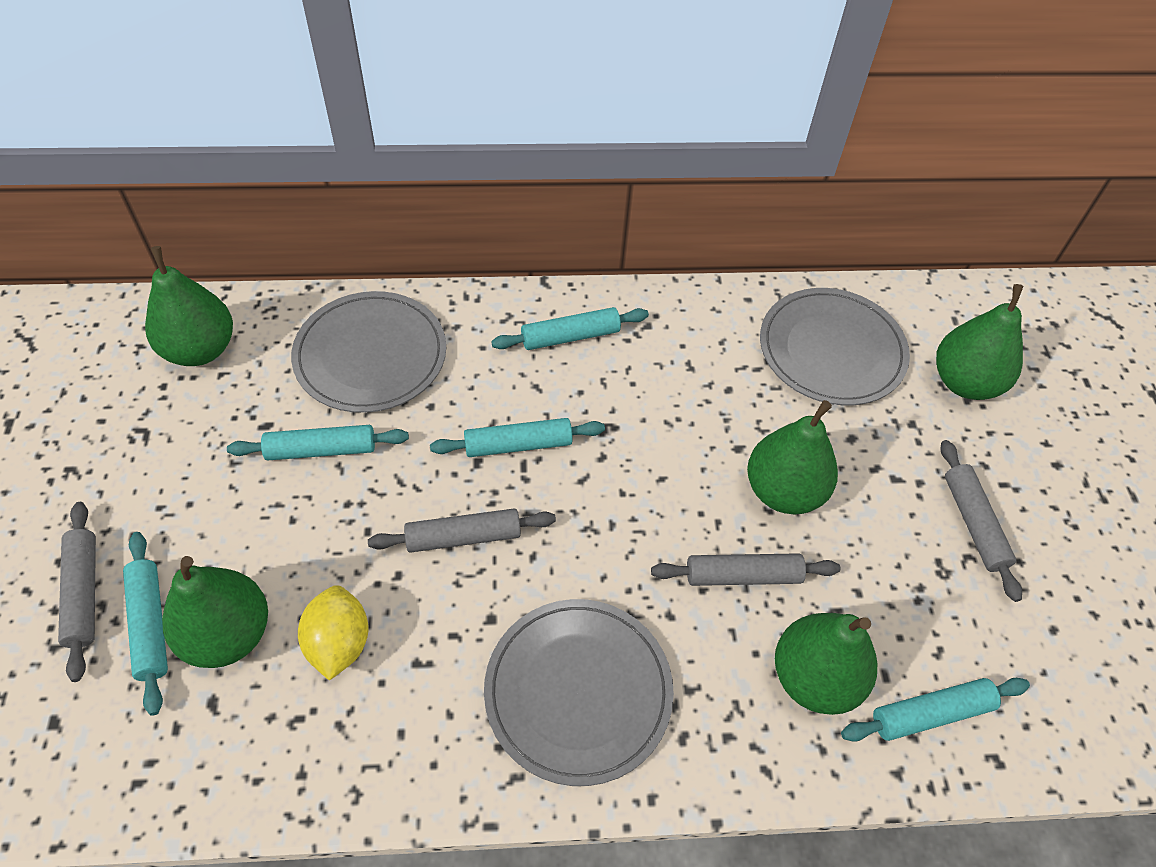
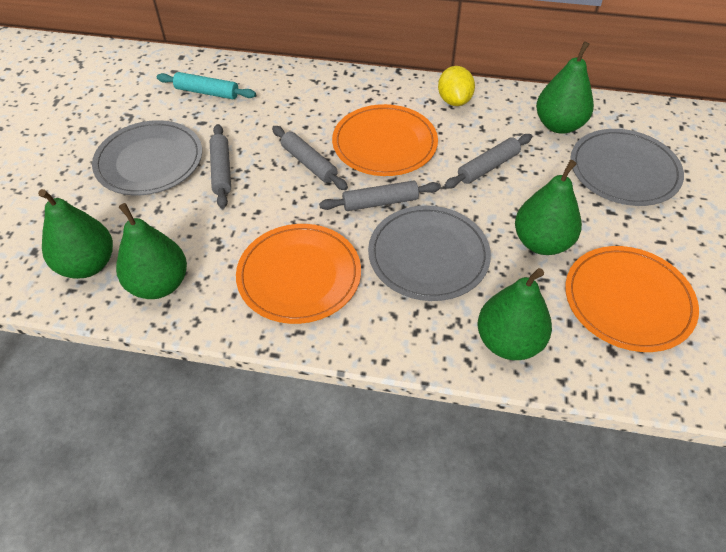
orange plate: 0 -> 3
turquoise rolling pin: 5 -> 1

